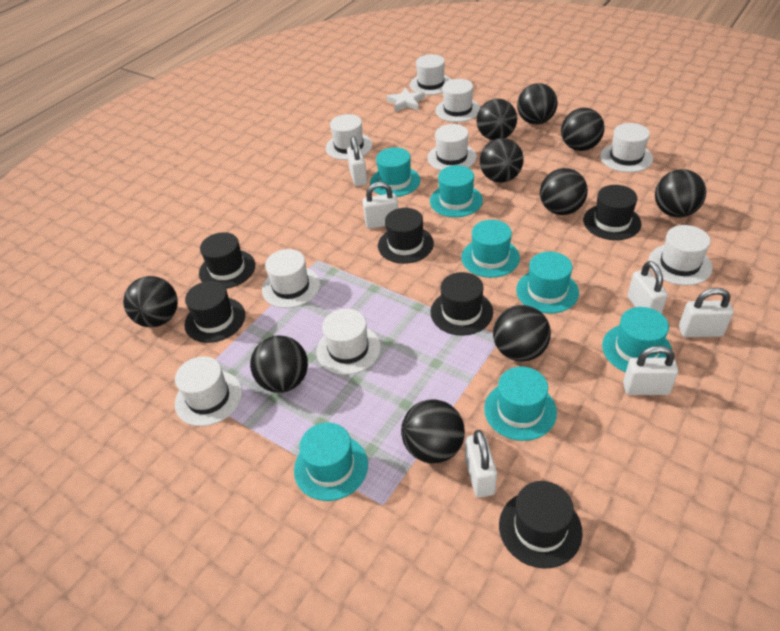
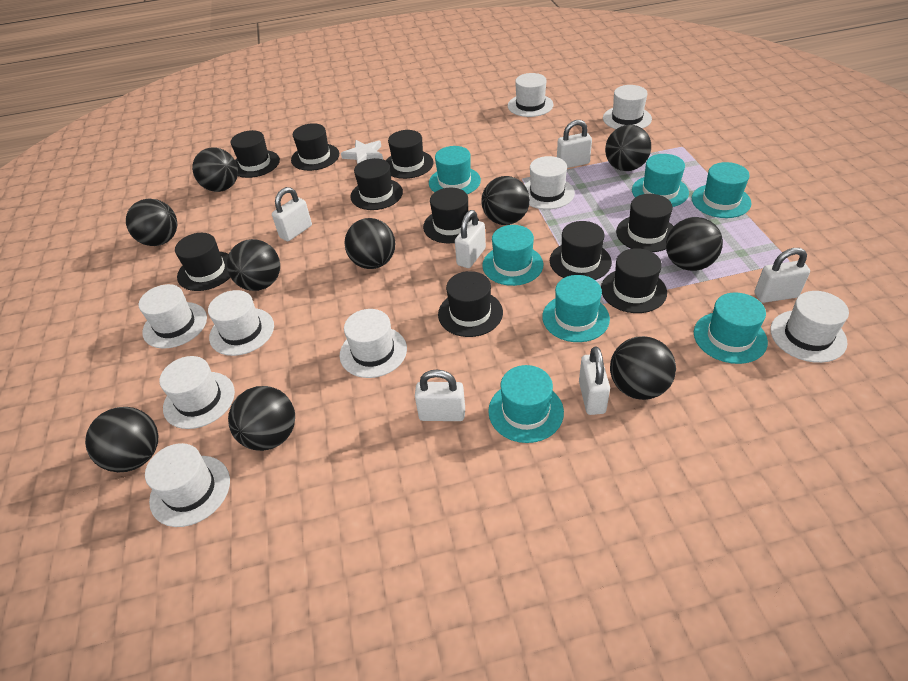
black hat: 6 -> 10

